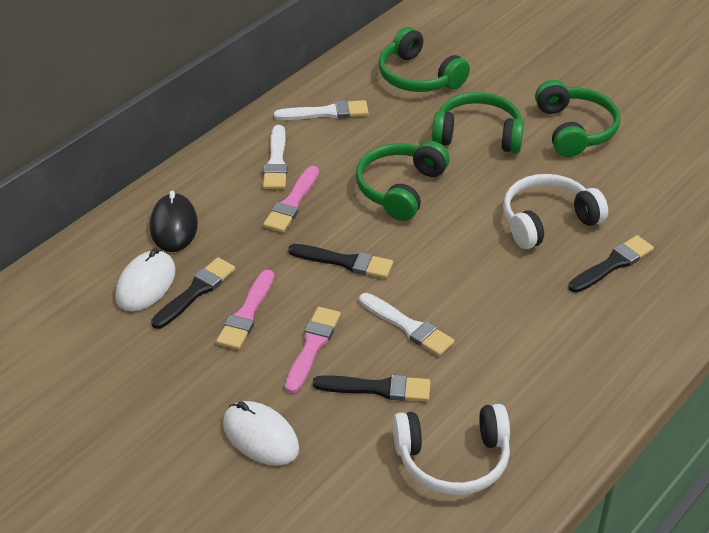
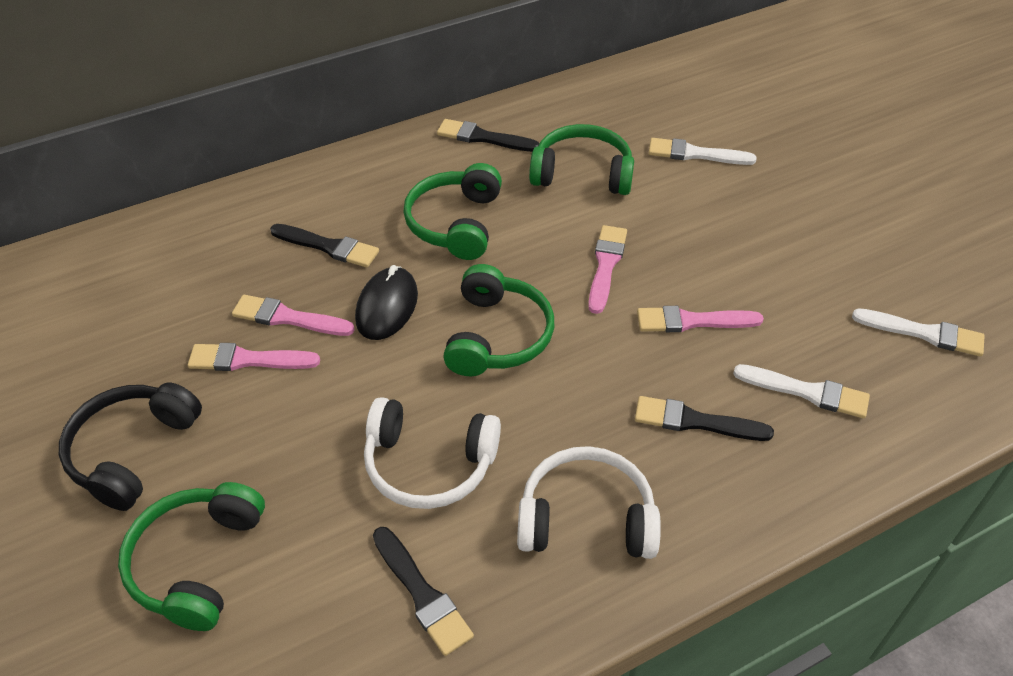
black headphones: 0 -> 1
pink brush: 3 -> 4
white mouse: 2 -> 0

